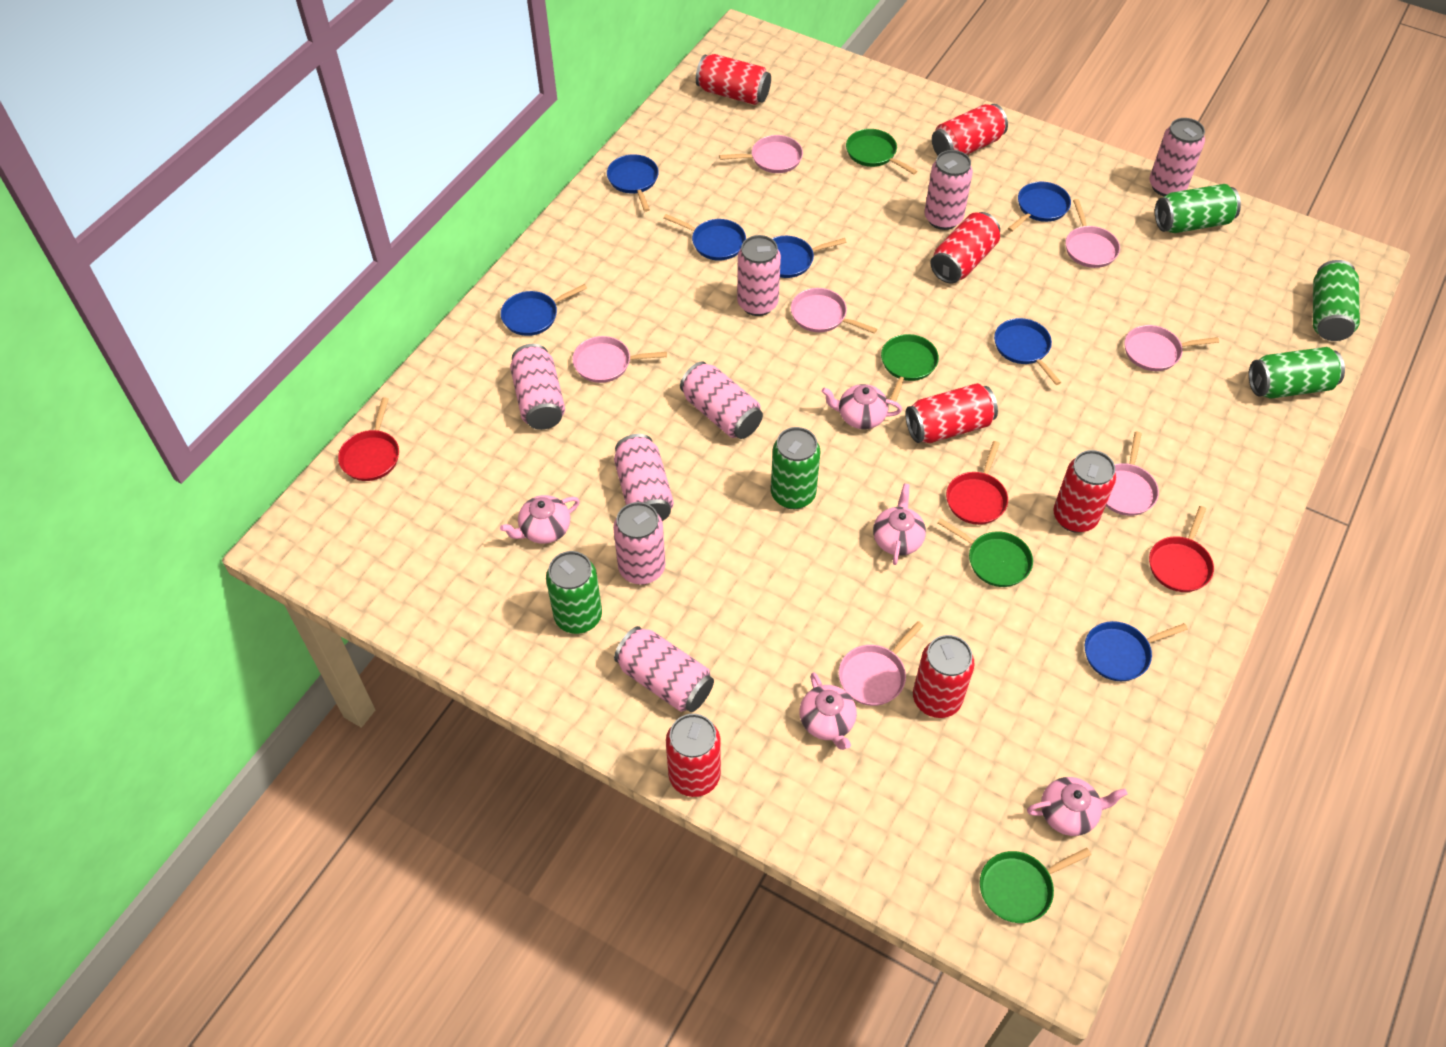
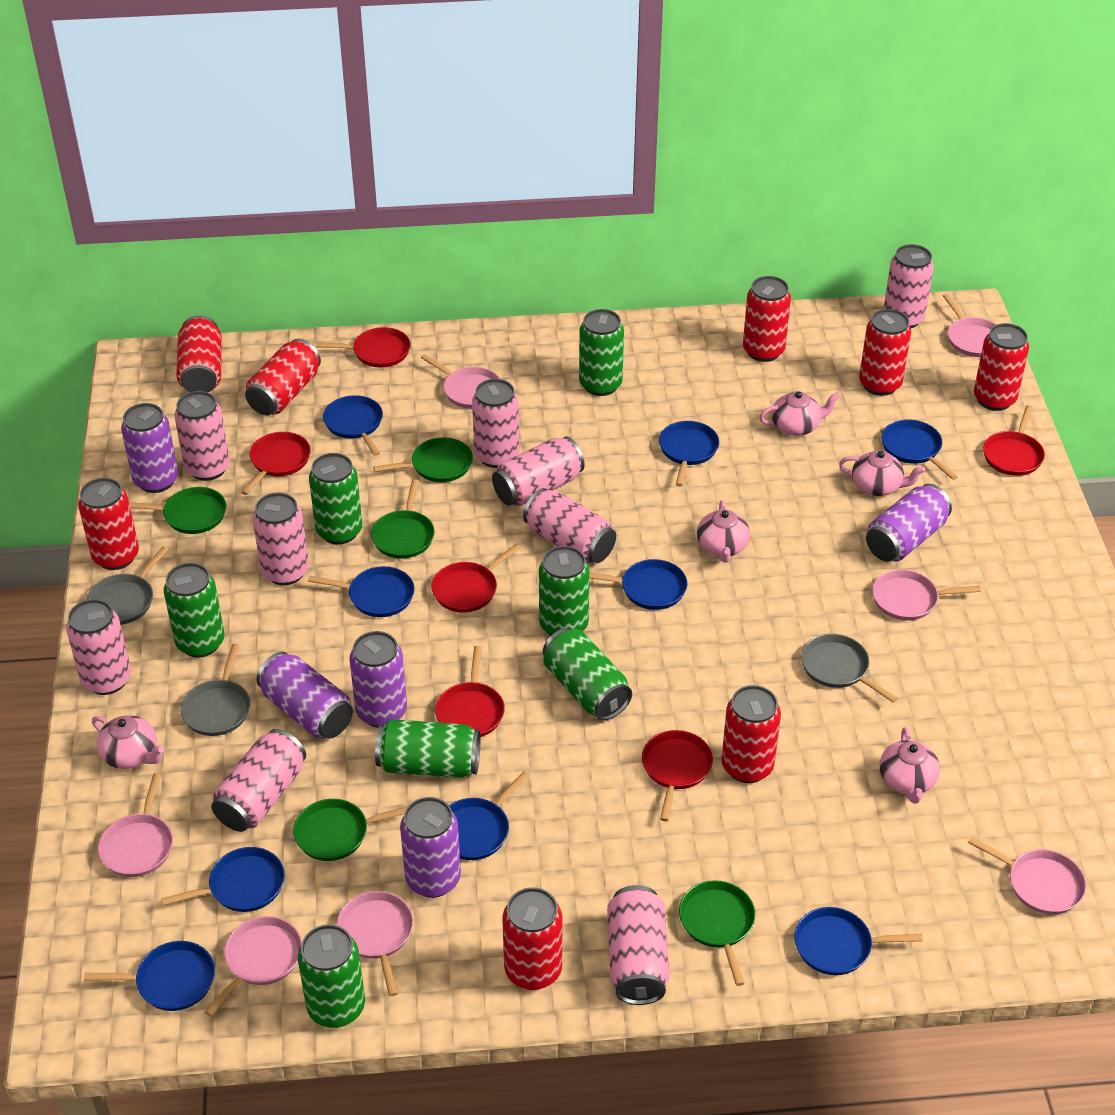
blue pan: 7 -> 9
green can: 5 -> 7
green pan: 4 -> 5
grey pan: 0 -> 3
pink can: 8 -> 9
purple can: 0 -> 5
red can: 7 -> 8
red pan: 3 -> 6

